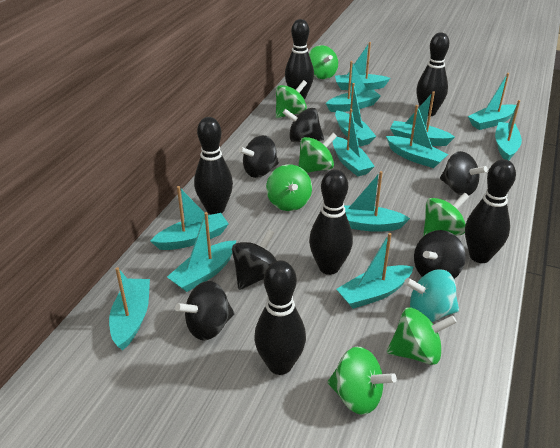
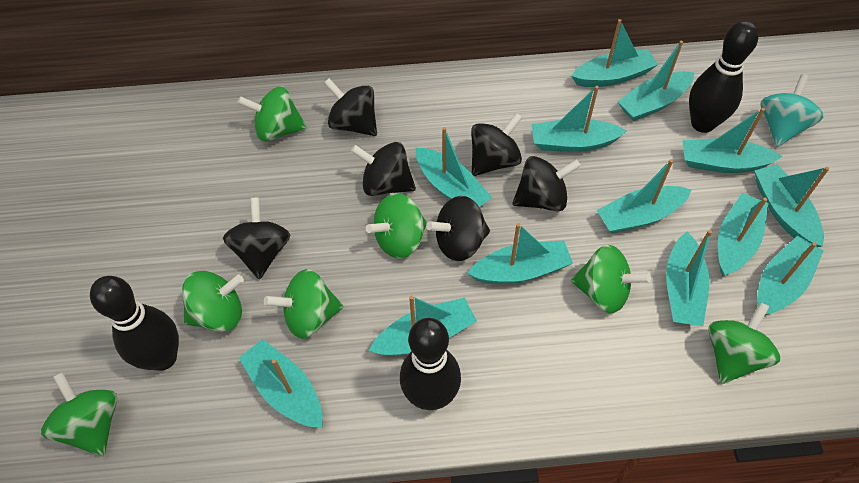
black bowling pin: 6 -> 3

